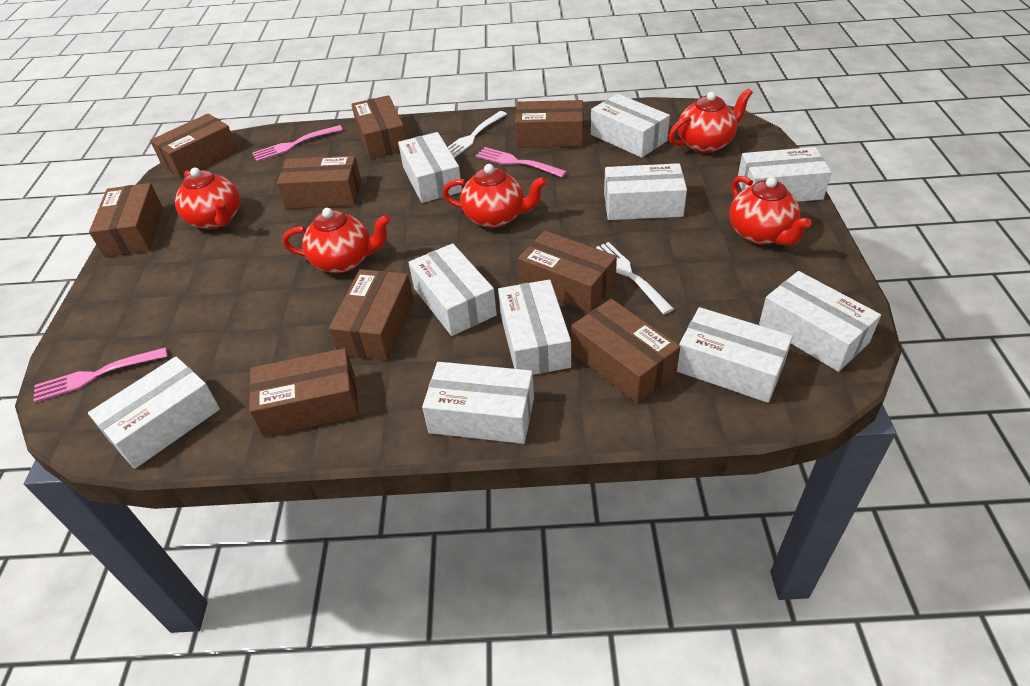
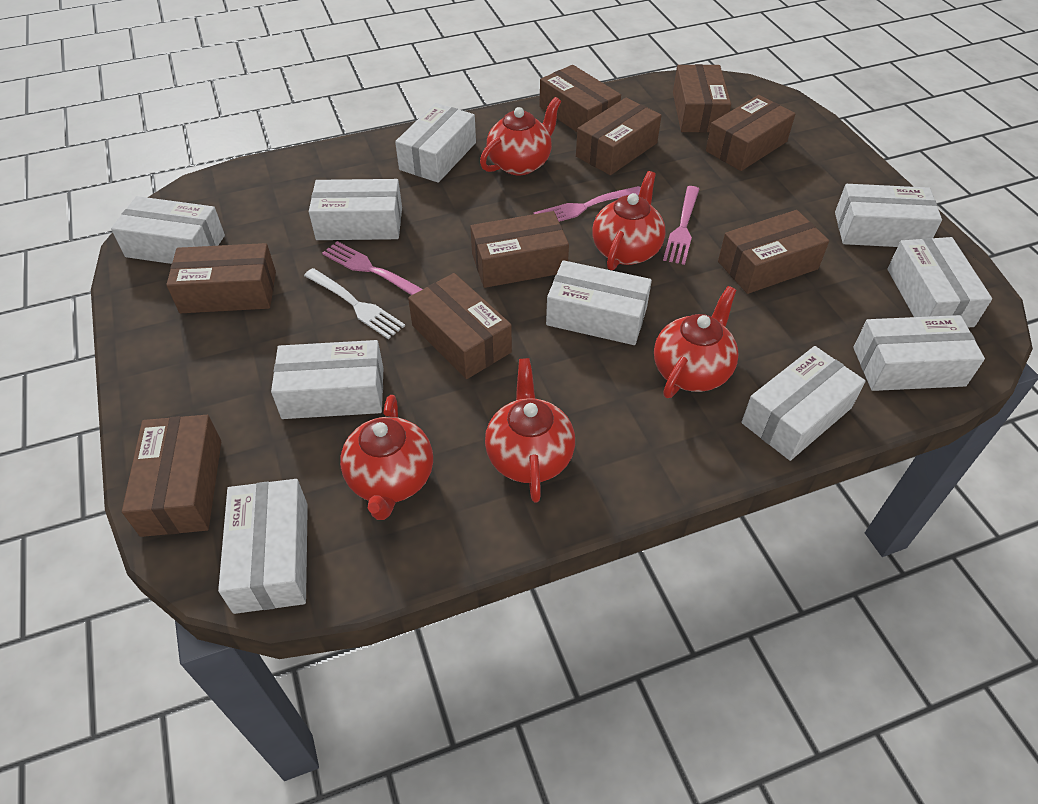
white fork: 2 -> 1

